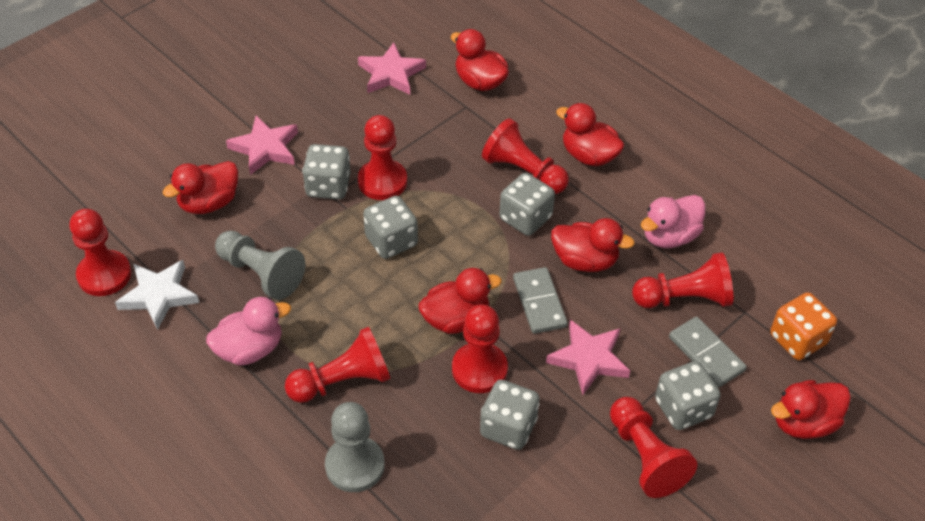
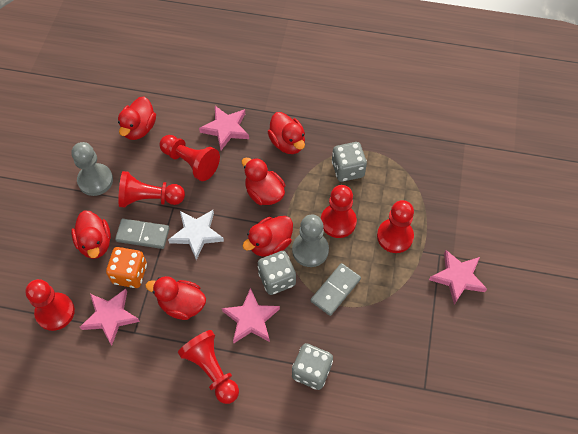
grey dice: 5 -> 3
pink duck: 2 -> 0
pink star: 3 -> 4
red pawn: 7 -> 6

